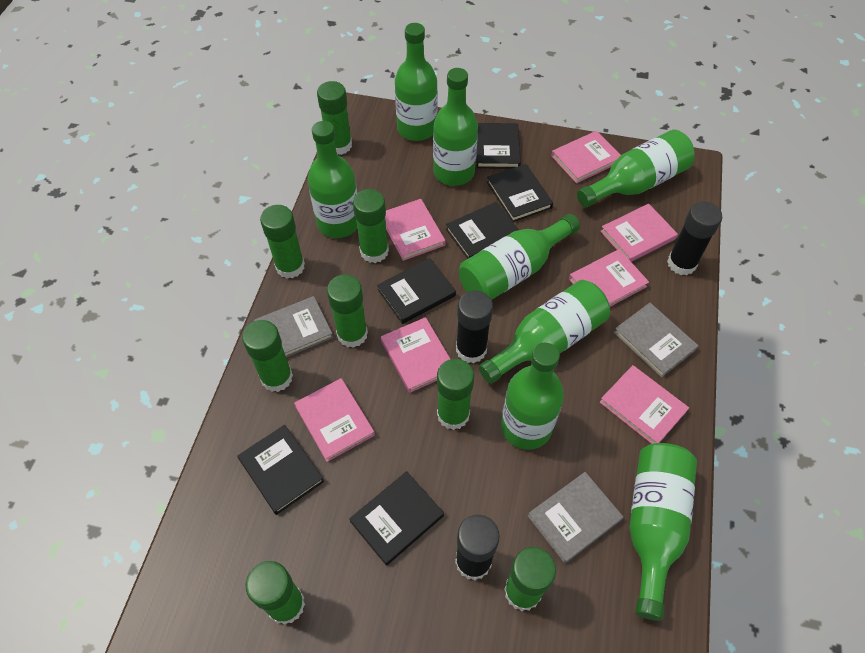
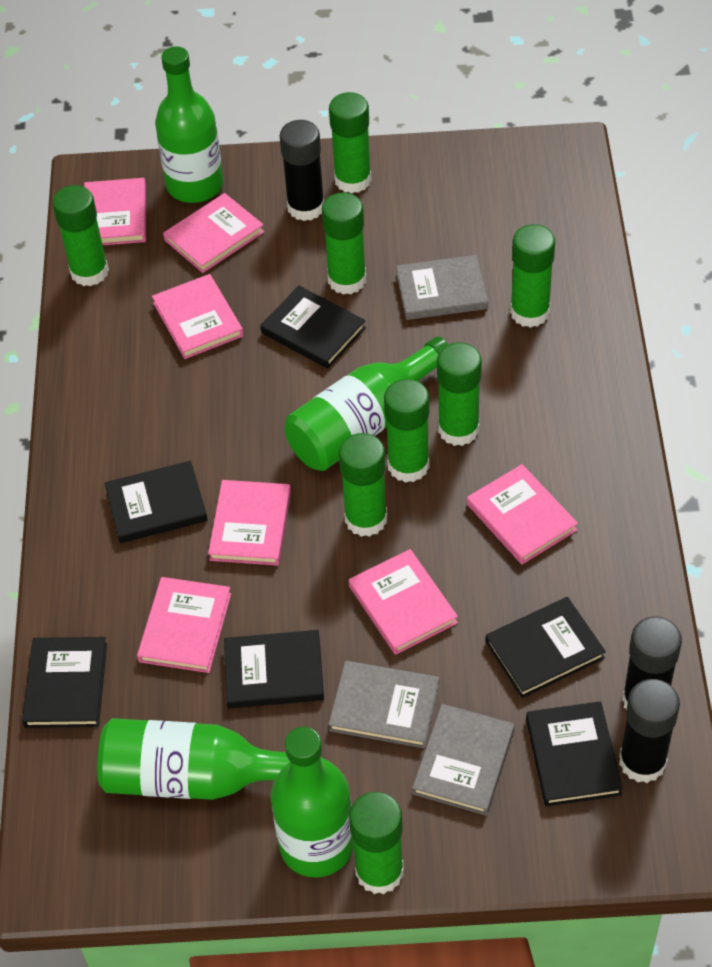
green bottle: 8 -> 4

